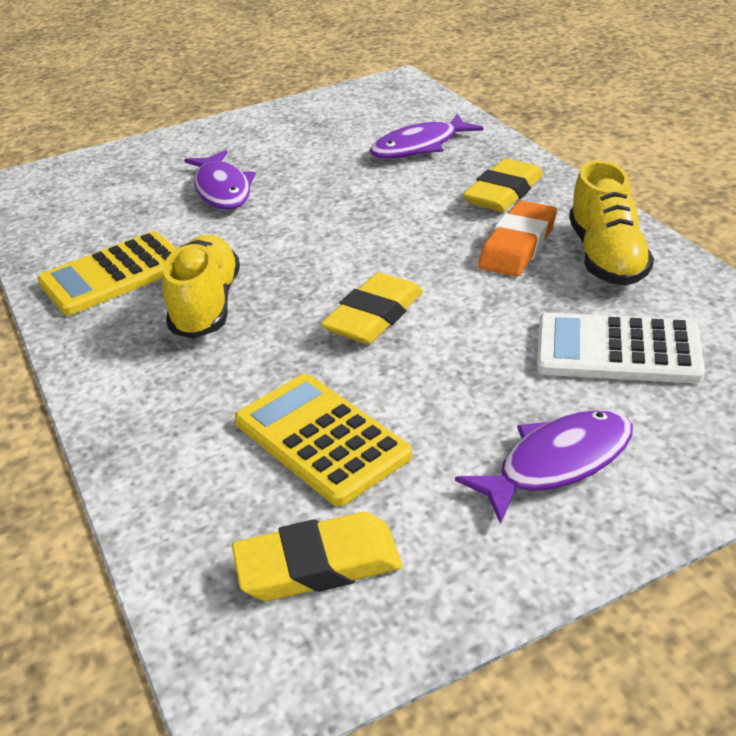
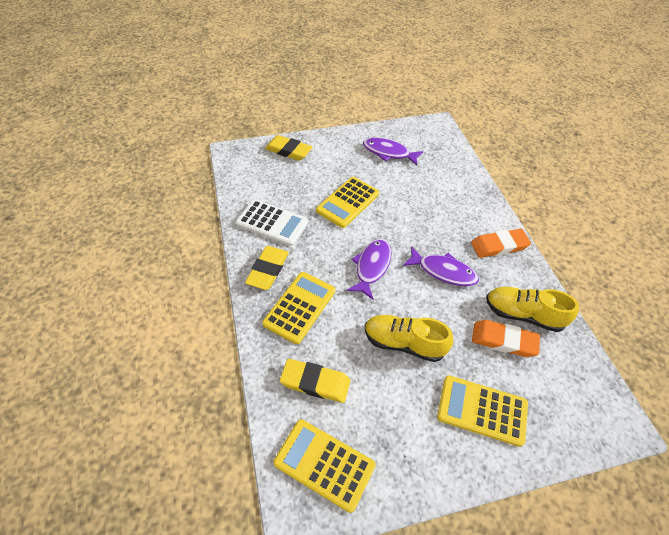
orange eraser: 1 -> 2
yellow calculator: 2 -> 4

